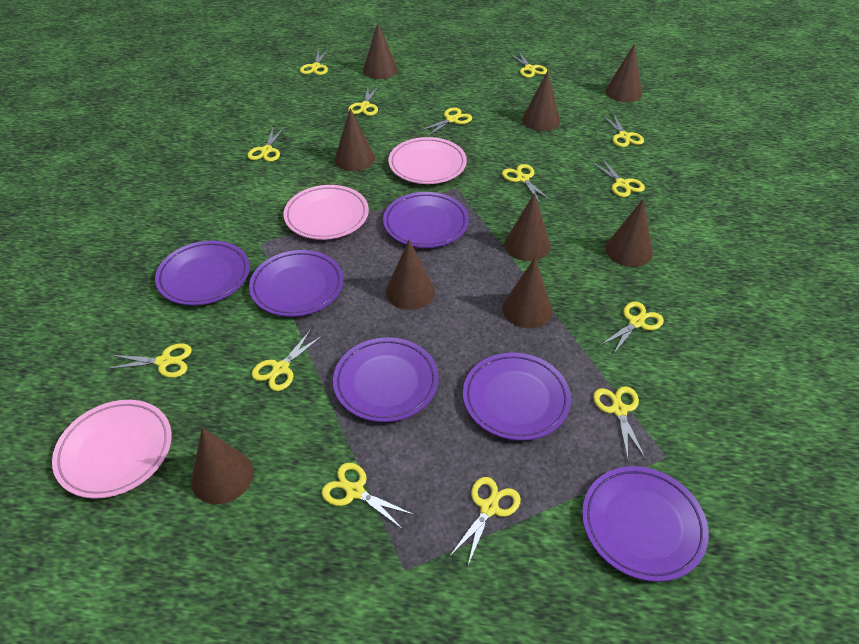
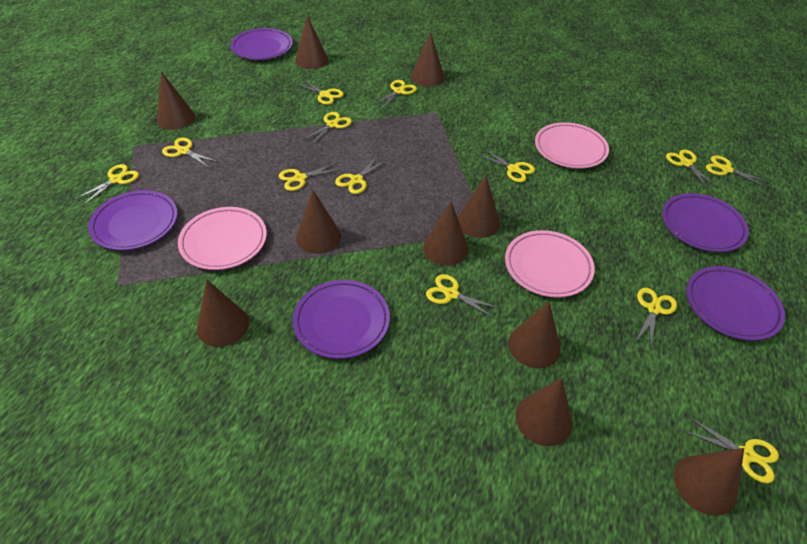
brown cone: 9 -> 10
purple plate: 6 -> 5
yellow scissors: 14 -> 13

